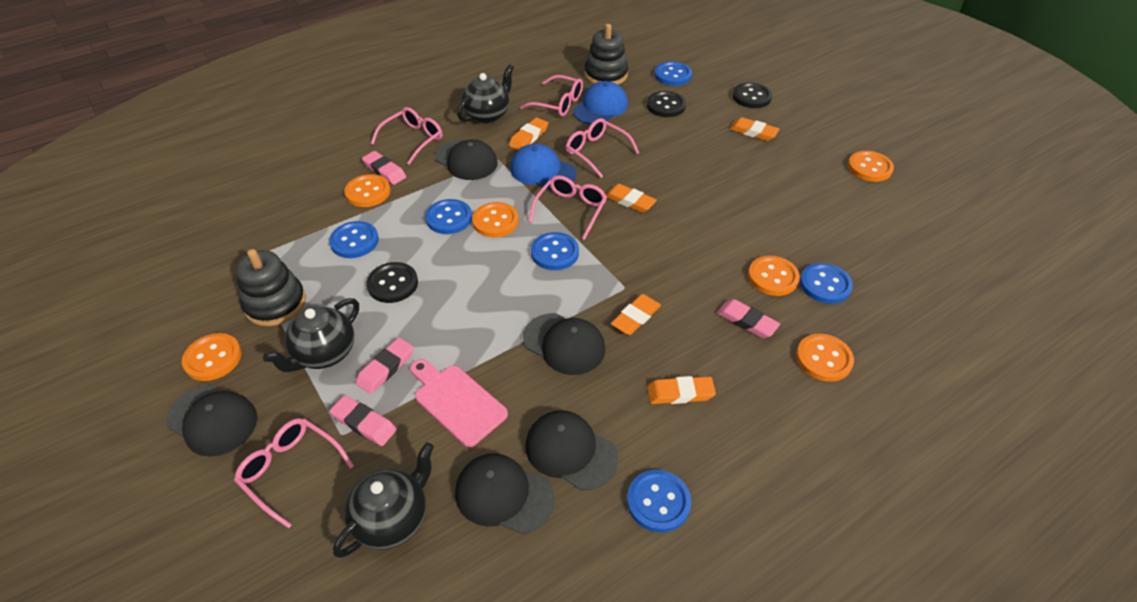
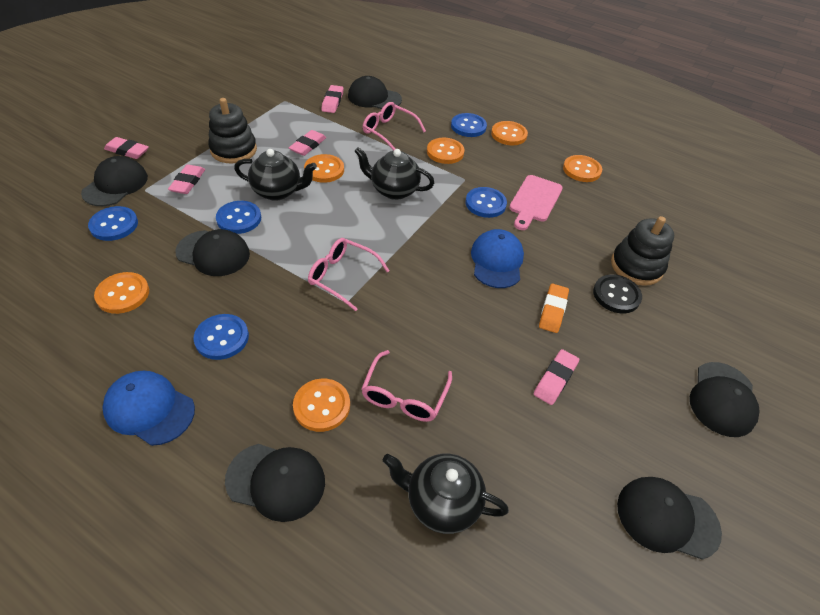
black button: 3 -> 1
black cap: 5 -> 6
blue button: 6 -> 5
orange eraser: 5 -> 1
pink eraser: 4 -> 5
pink glasses: 5 -> 3

